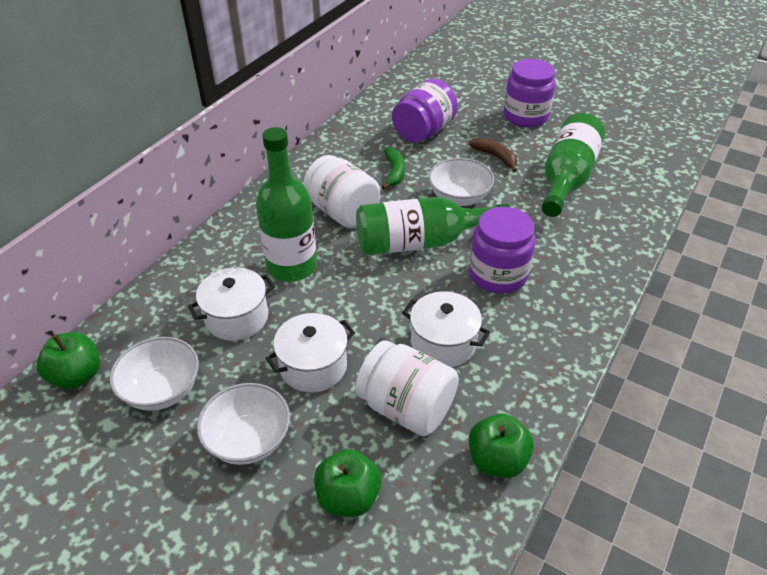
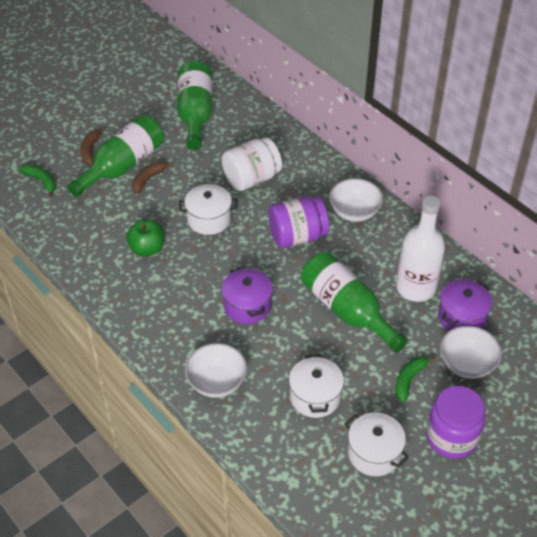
brown banana: 1 -> 2
green apple: 3 -> 1
green banana: 1 -> 2
purple jar: 3 -> 2
purple pot: 0 -> 2
white bottle: 0 -> 1
white jar: 2 -> 1

